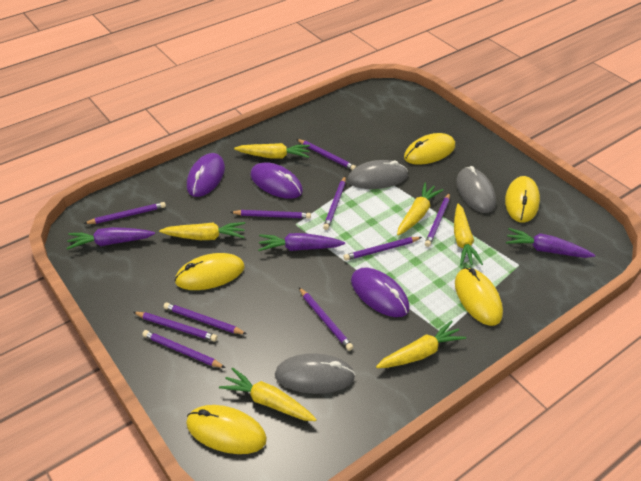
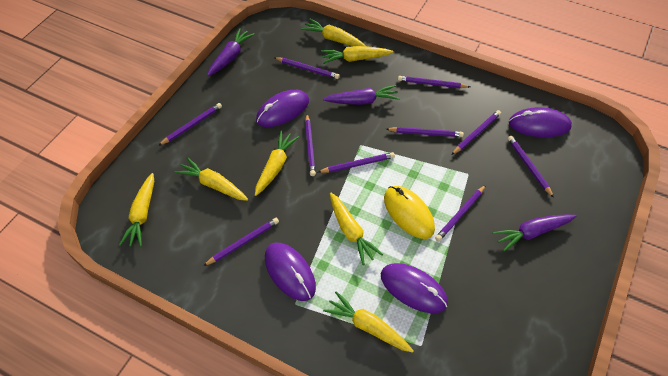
grey mouse: 3 -> 0
purple mouse: 3 -> 4
yellow carrot: 6 -> 7
yellow mouse: 5 -> 1

